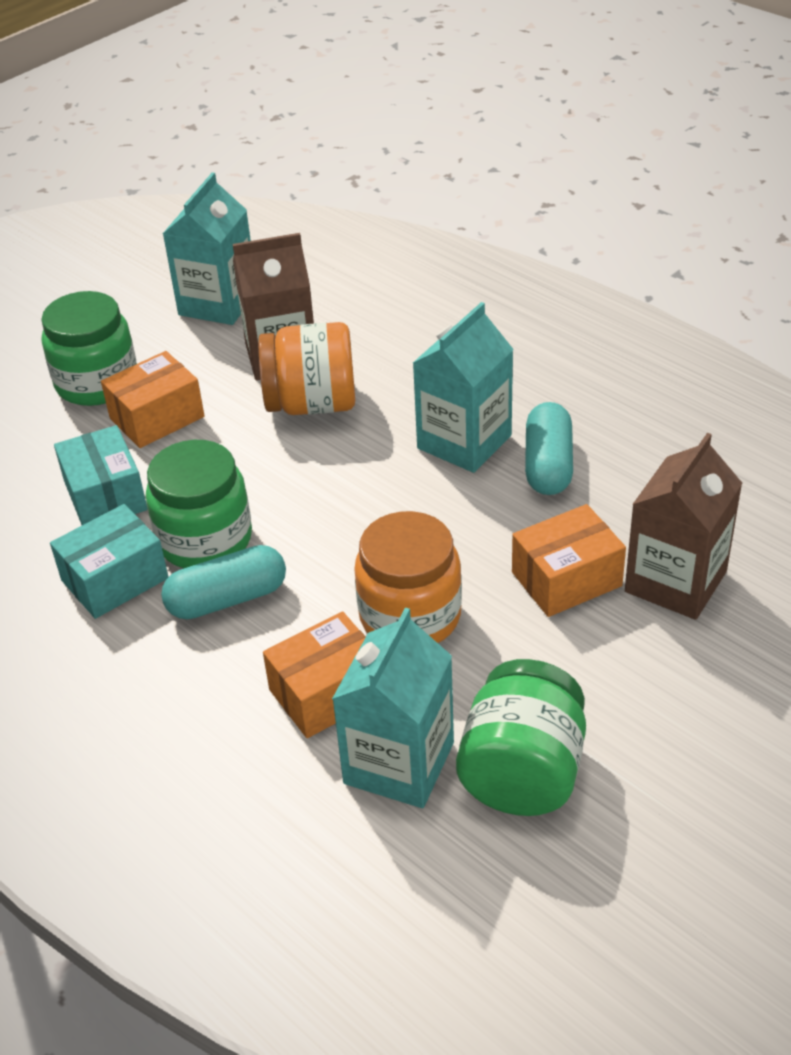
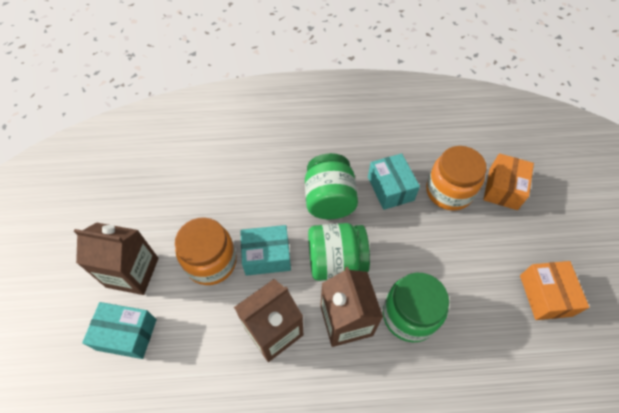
brown carton: 2 -> 3
orange box: 3 -> 2
turquoise box: 2 -> 3
turquoise capsule: 2 -> 0
turquoise carton: 3 -> 0

